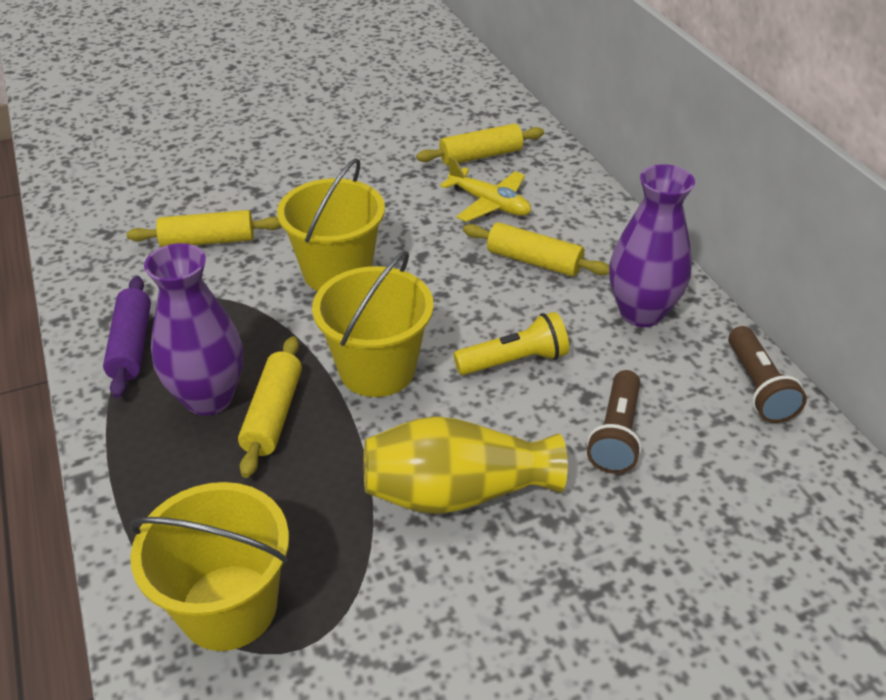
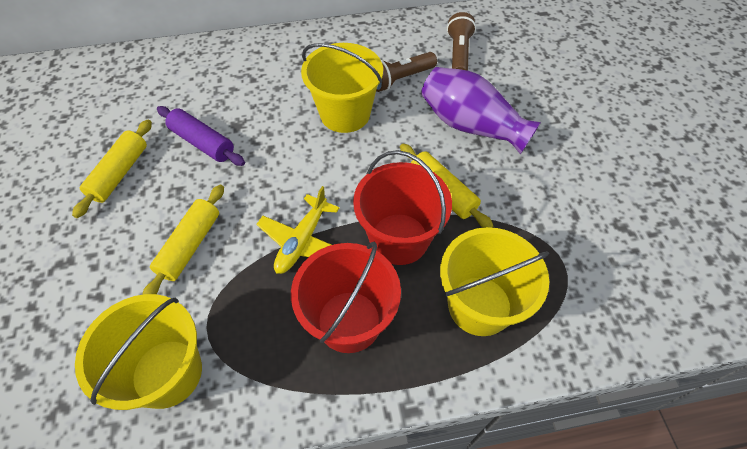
purple vase: 2 -> 1
red bucket: 0 -> 2
yellow flashlight: 1 -> 0
yellow rolling pin: 4 -> 3
yellow vase: 1 -> 0

